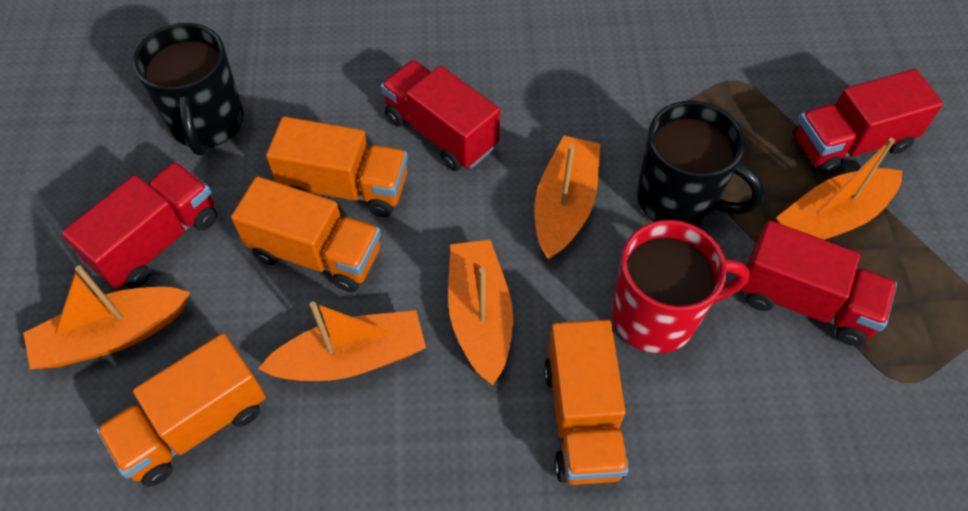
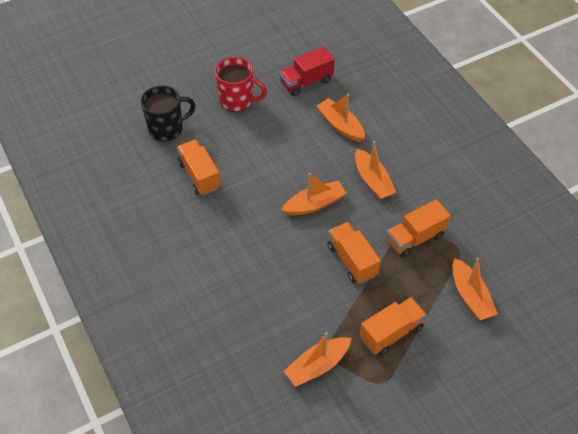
black mug: 2 -> 1
red truck: 4 -> 1

